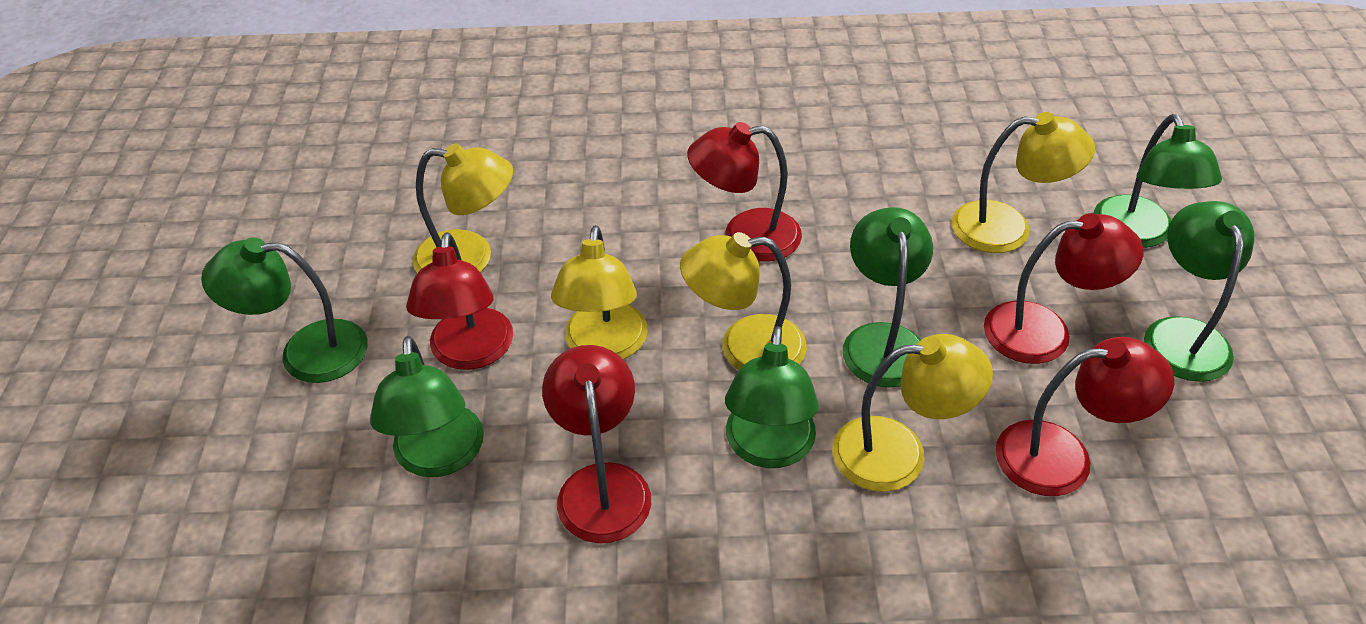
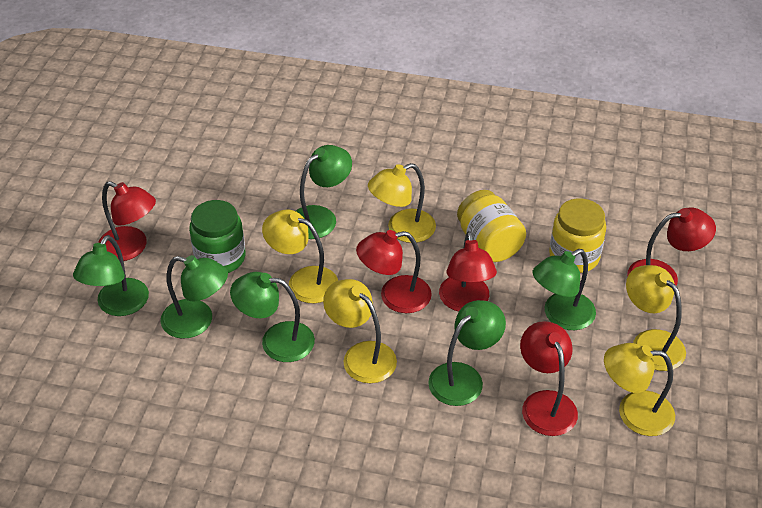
green jar: 0 -> 1
yellow jar: 0 -> 2

